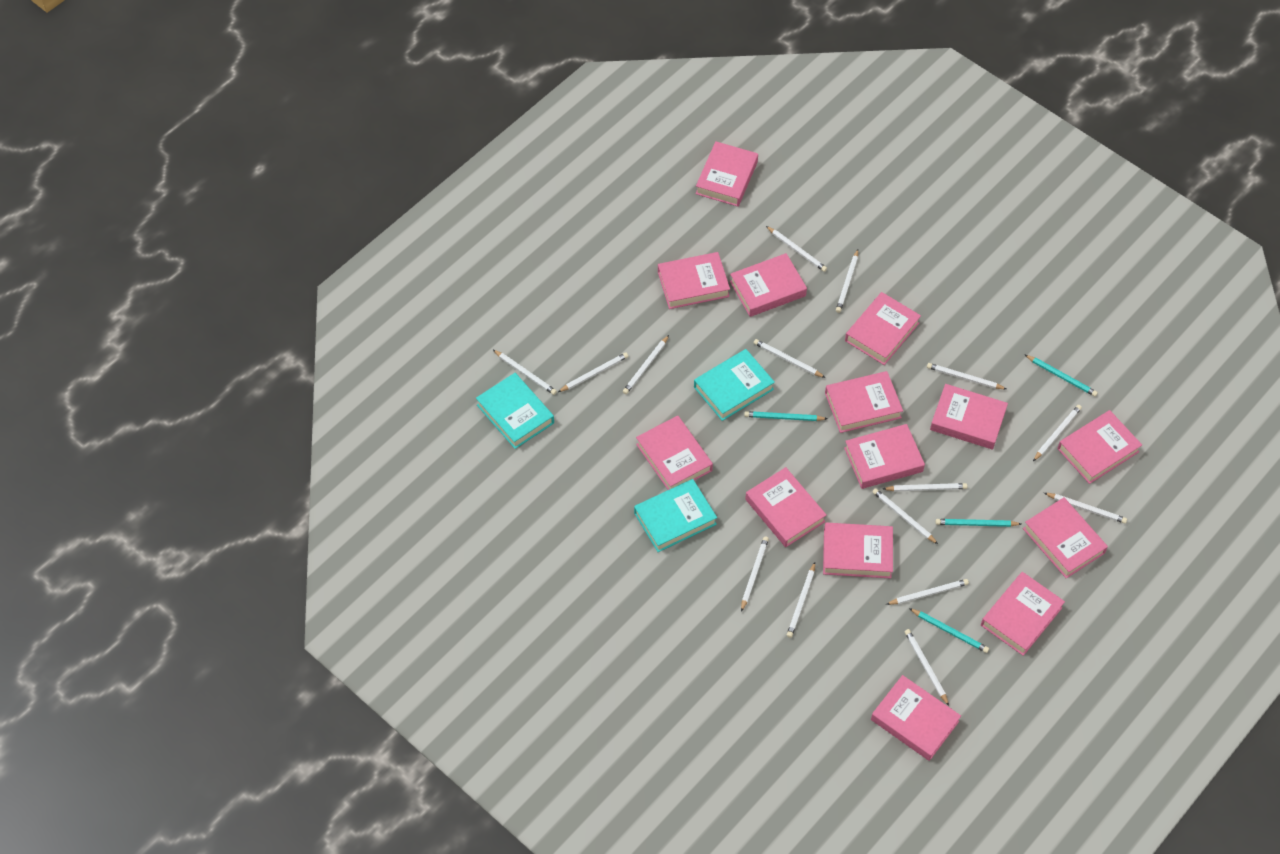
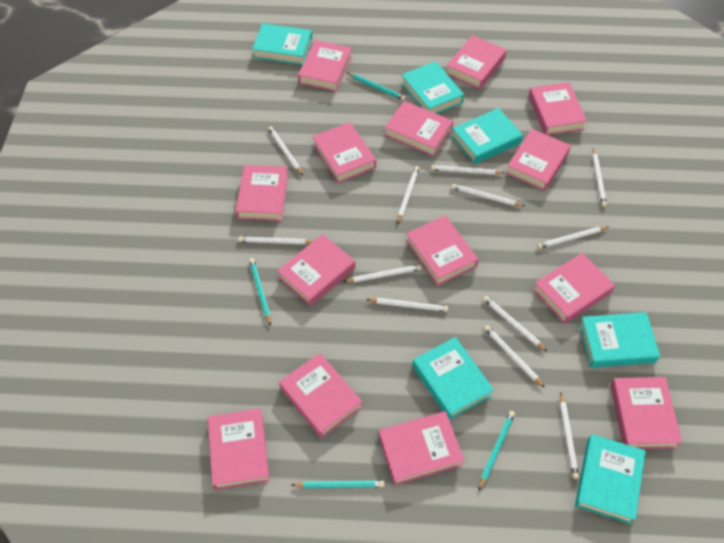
turquoise book: 3 -> 6
white pencil: 15 -> 12

